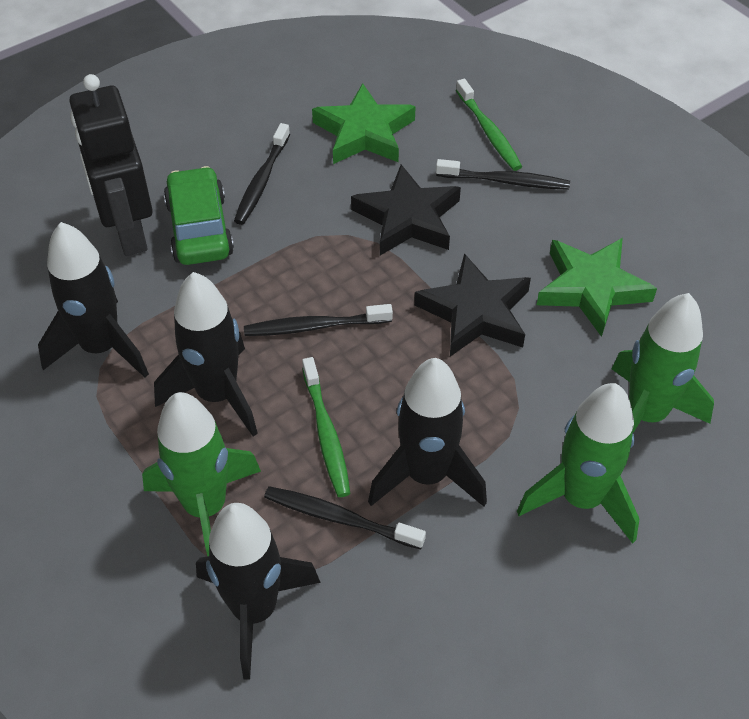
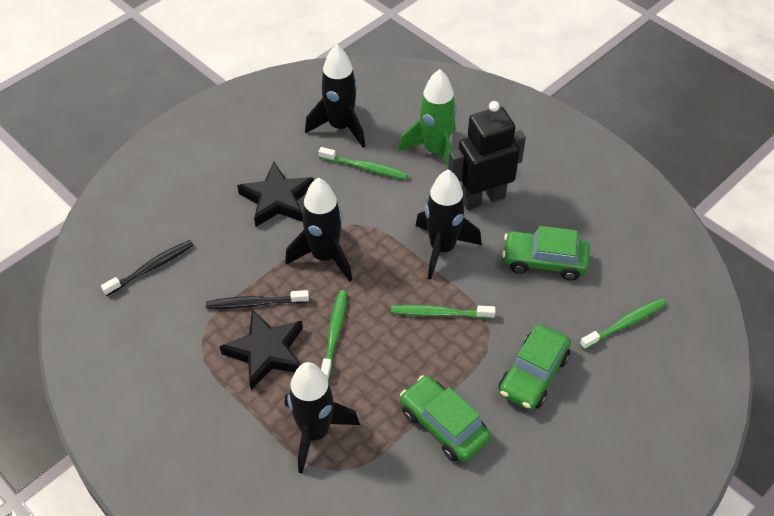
black toothbrush: 4 -> 2
green car: 1 -> 3
green rocket: 3 -> 1
green star: 2 -> 0
green toothbrush: 2 -> 4

